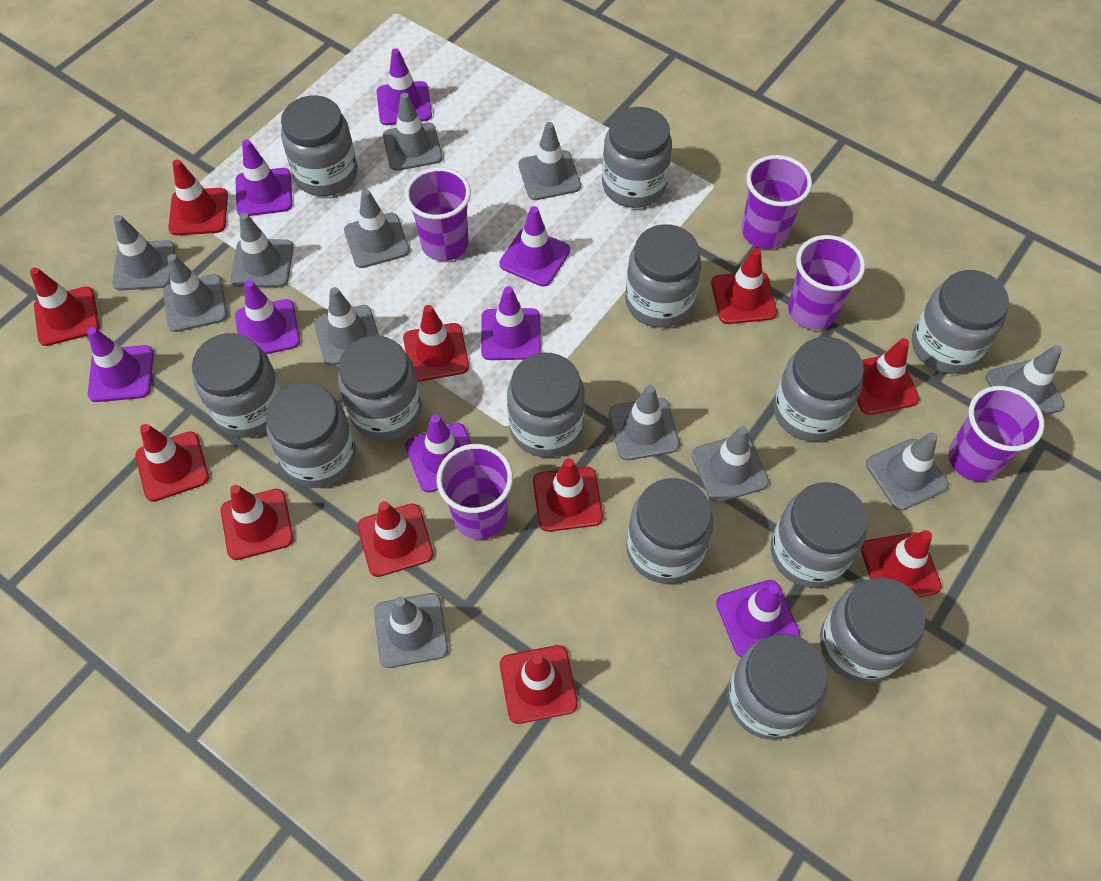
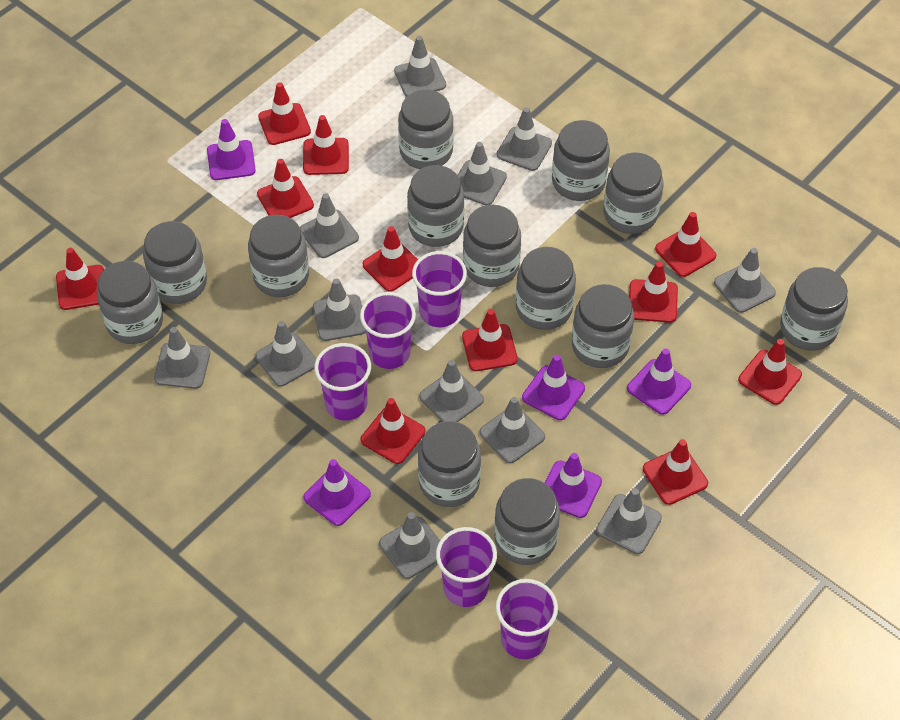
purple traffic cone: 8 -> 5

